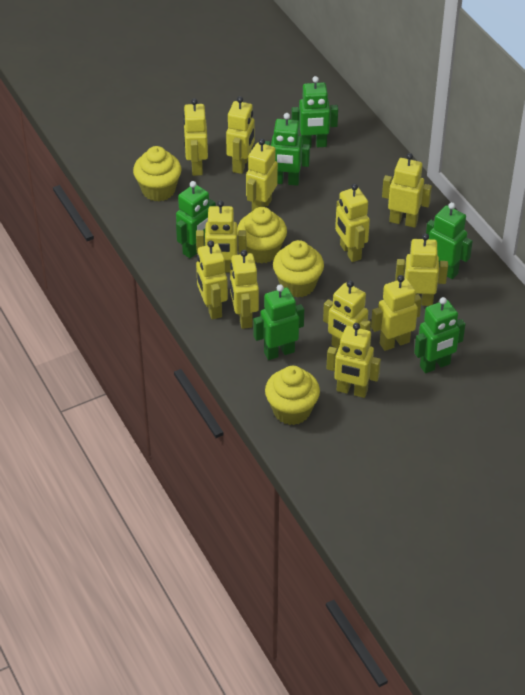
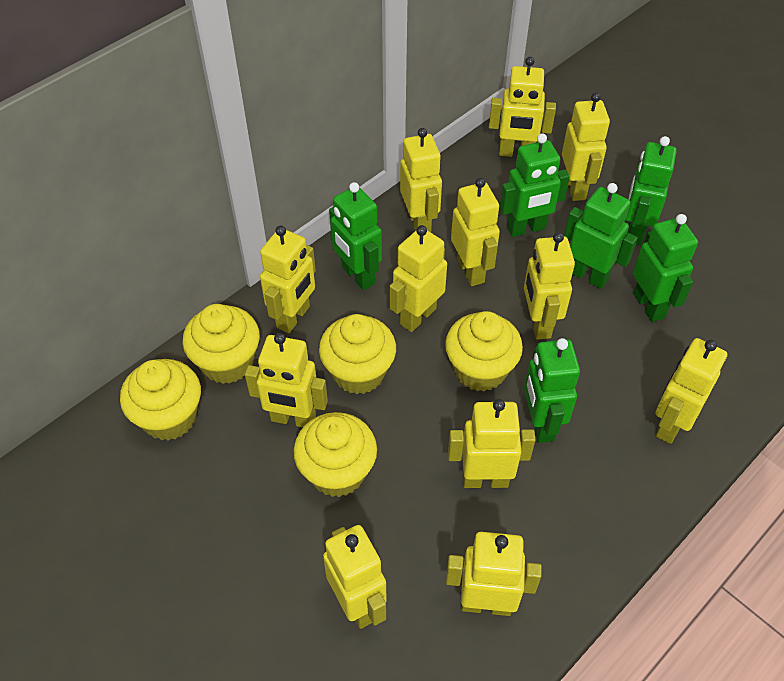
yellow cupcake: 4 -> 5

